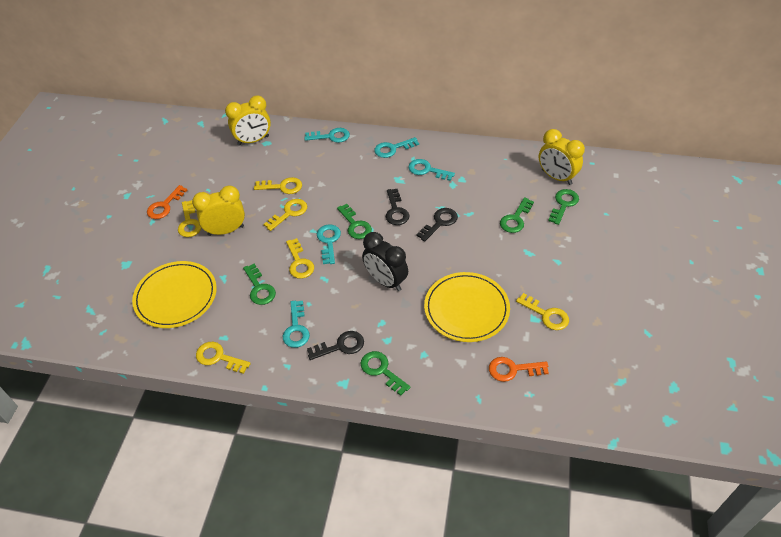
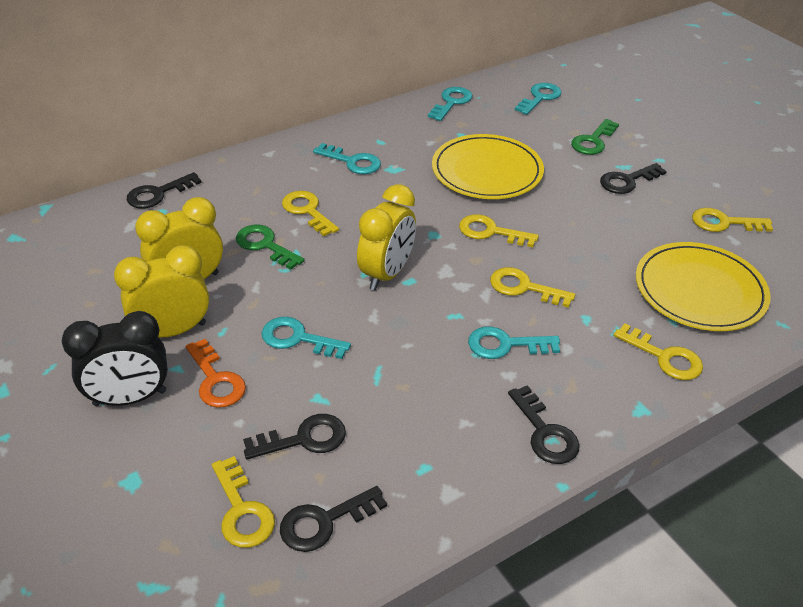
black key: 3 -> 5
green key: 5 -> 2
orange key: 2 -> 1

